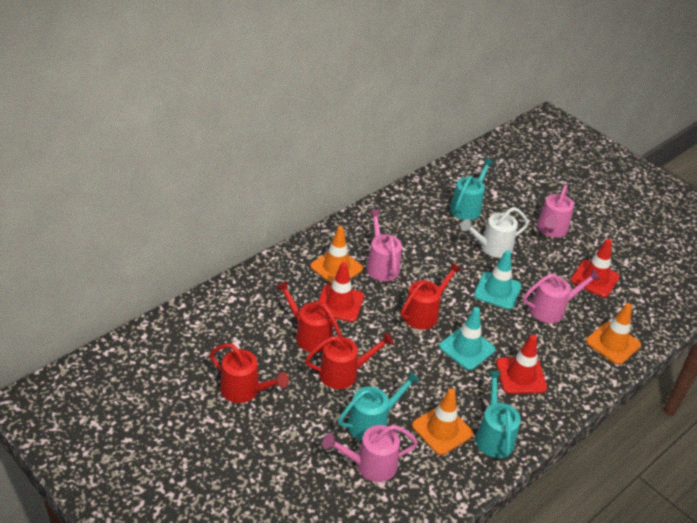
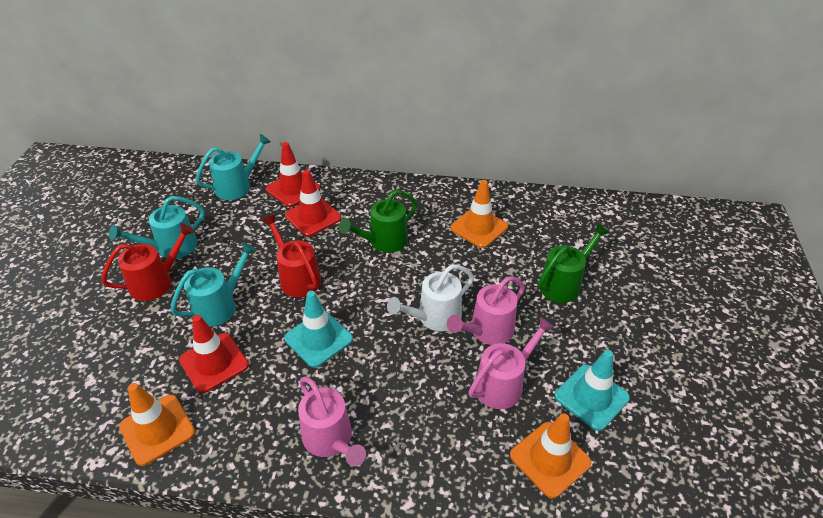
green watering can: 0 -> 2
pink watering can: 4 -> 3
red watering can: 4 -> 2

